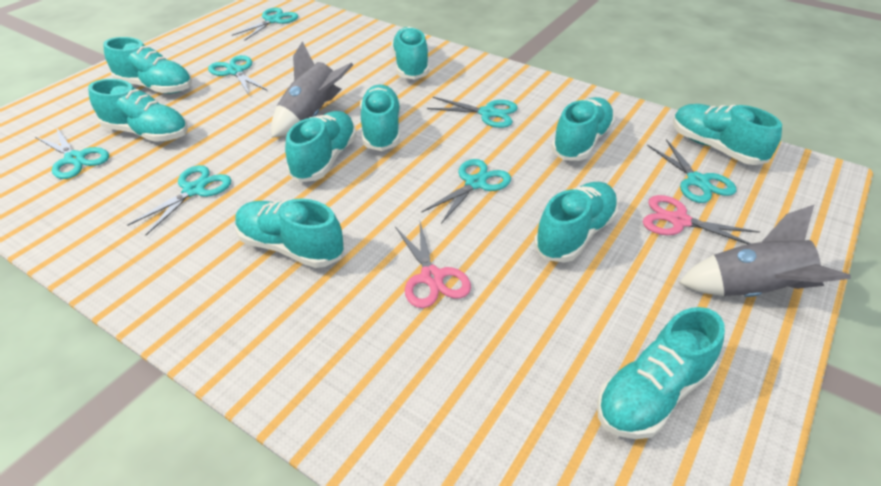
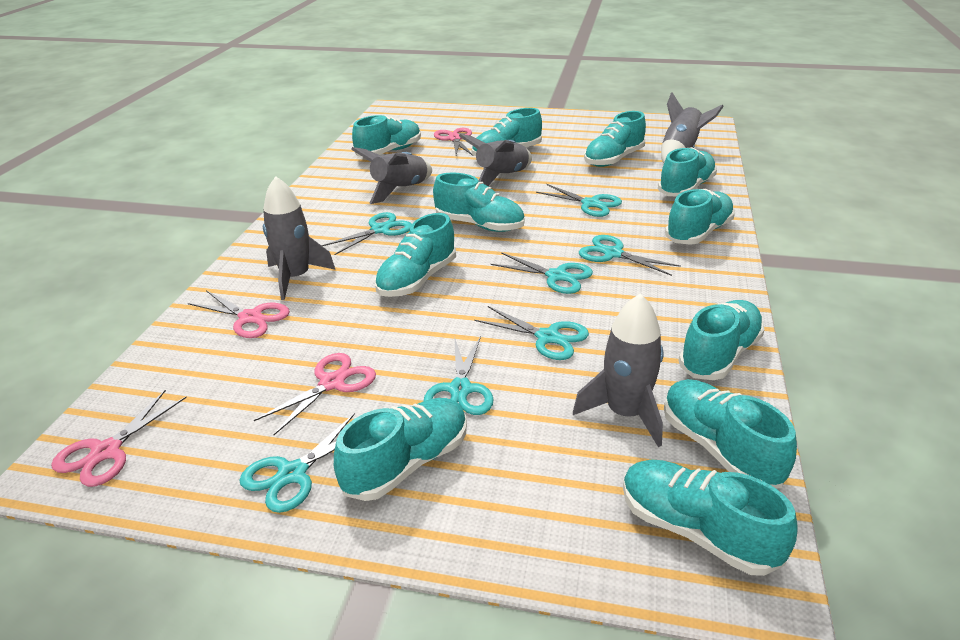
grey rocket: 2 -> 5
pink scissors: 2 -> 4
turquoise shoe: 10 -> 11

